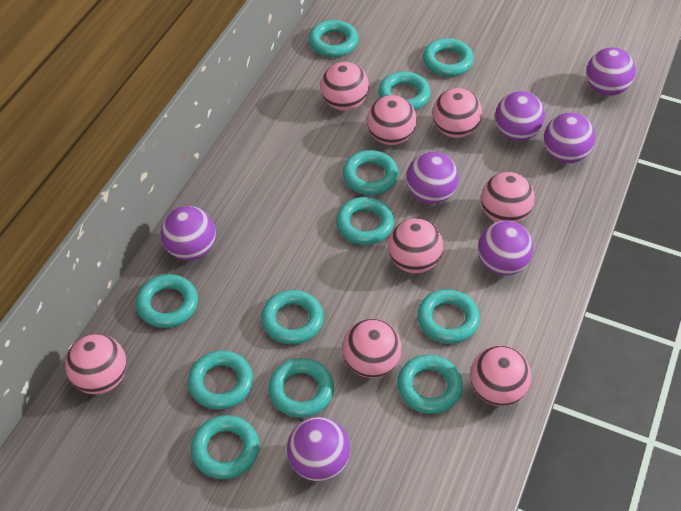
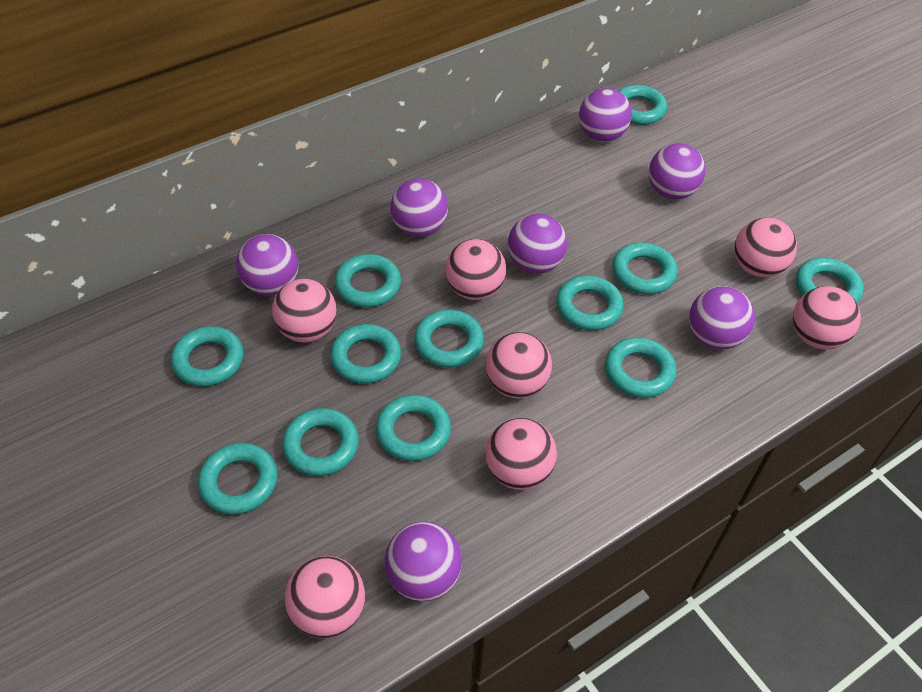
pink ball: 8 -> 7

